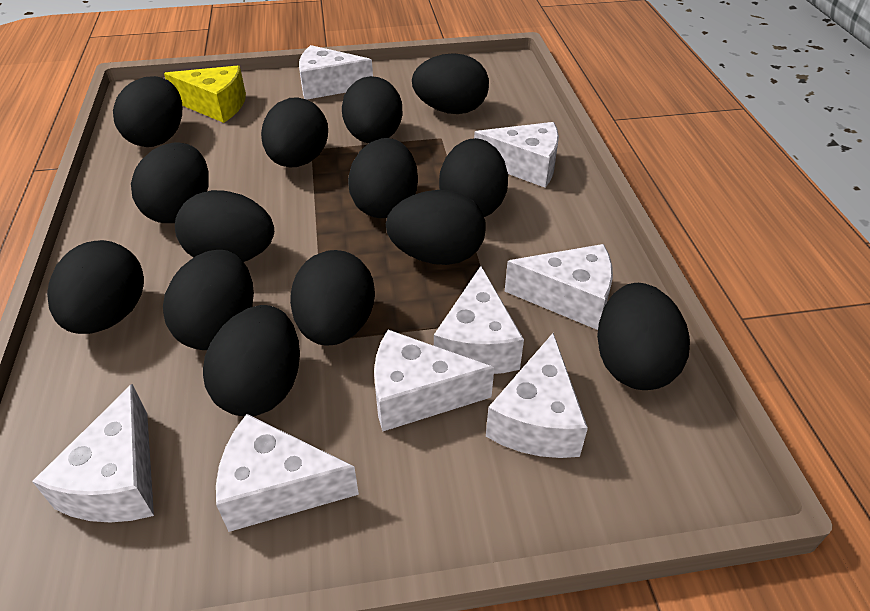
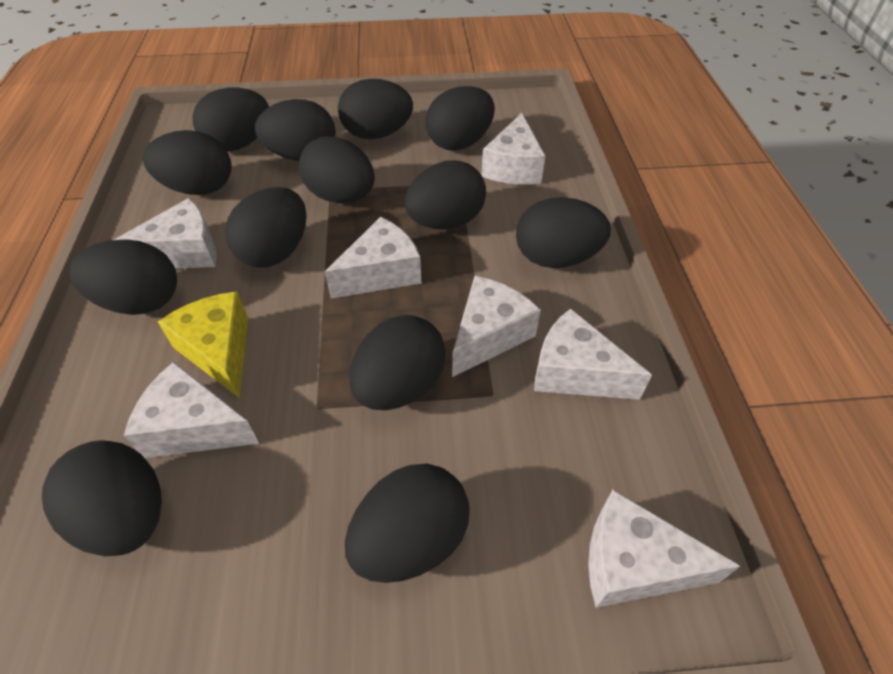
black egg: 14 -> 13
white cheese: 8 -> 7

